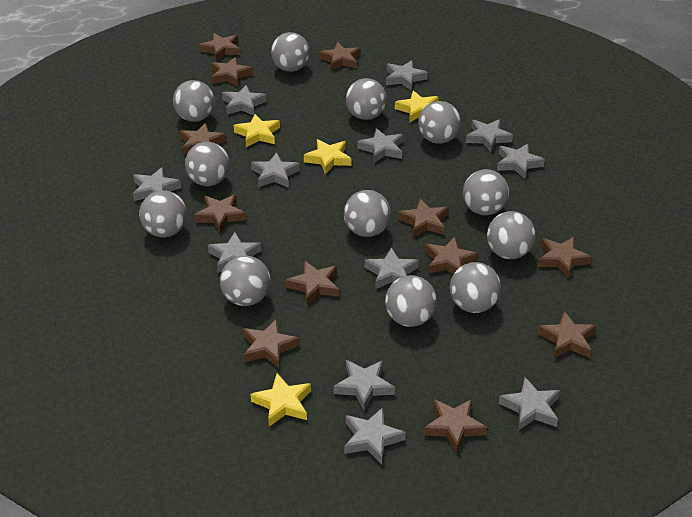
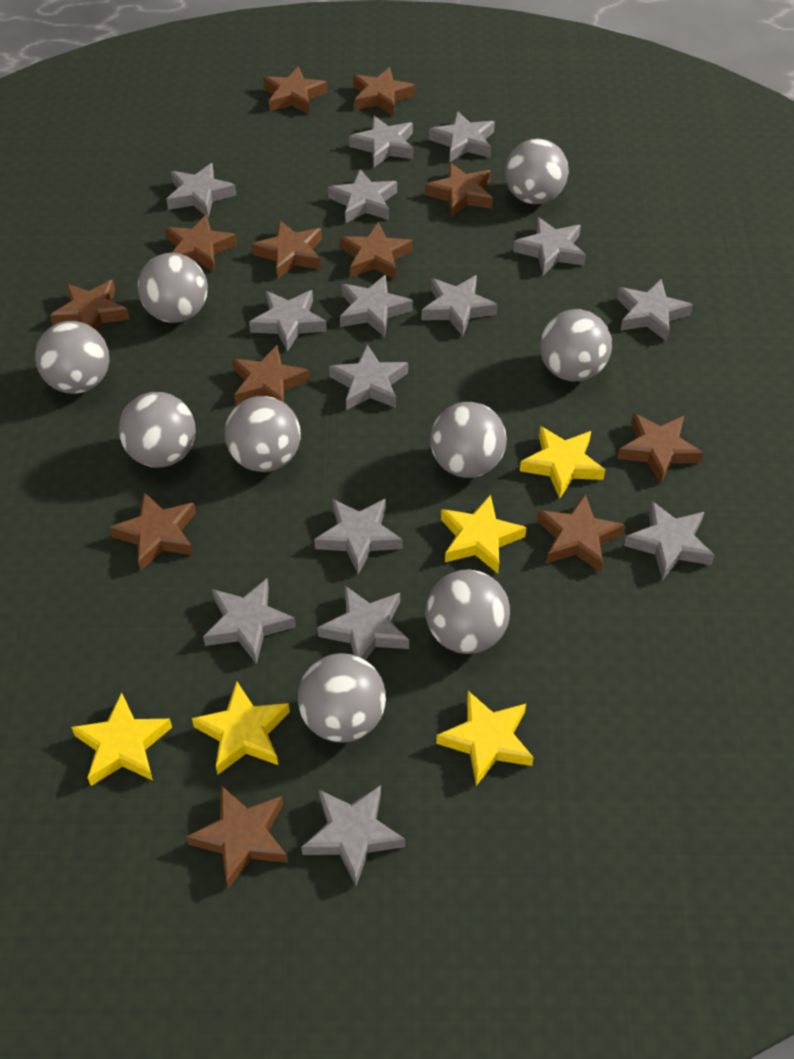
grey ball: 12 -> 9
grey star: 12 -> 15
yellow star: 4 -> 5

